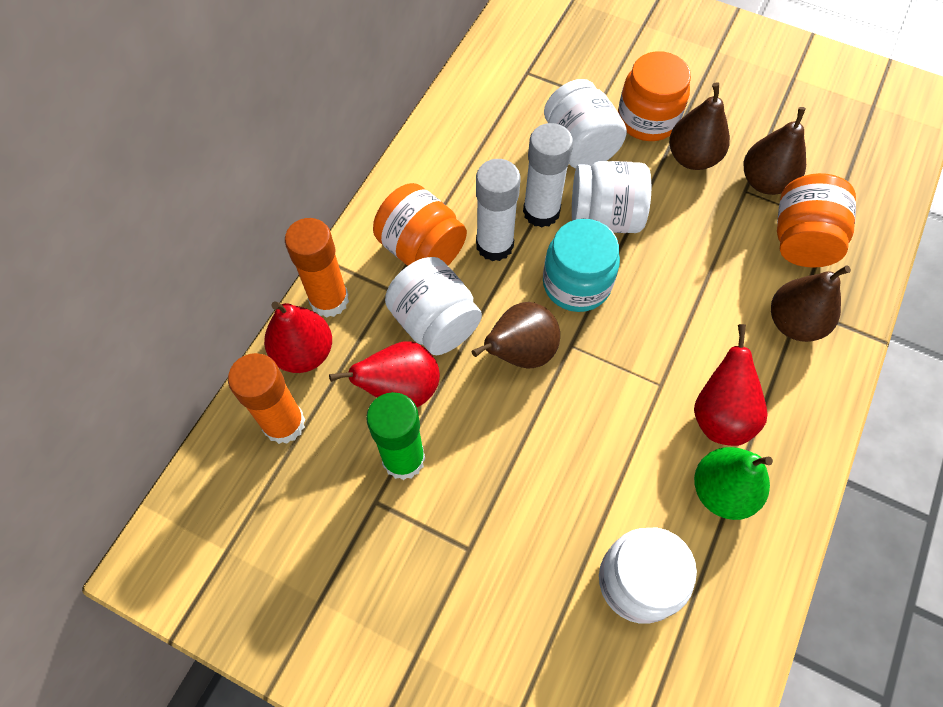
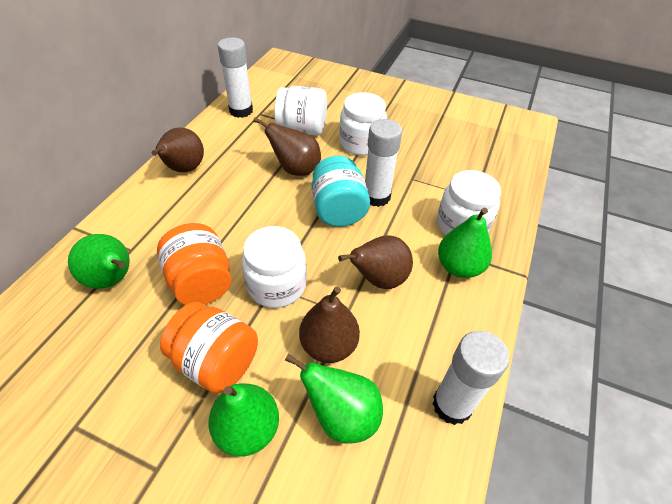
green glue stick: 1 -> 0
green pear: 1 -> 4
orange glue stick: 2 -> 0
orange jar: 3 -> 2
red pear: 3 -> 0
white glue stick: 2 -> 3

